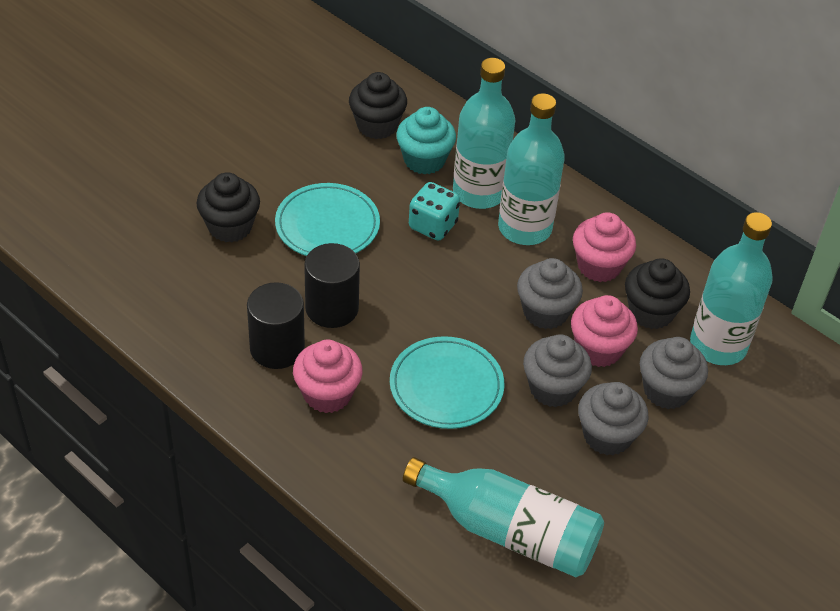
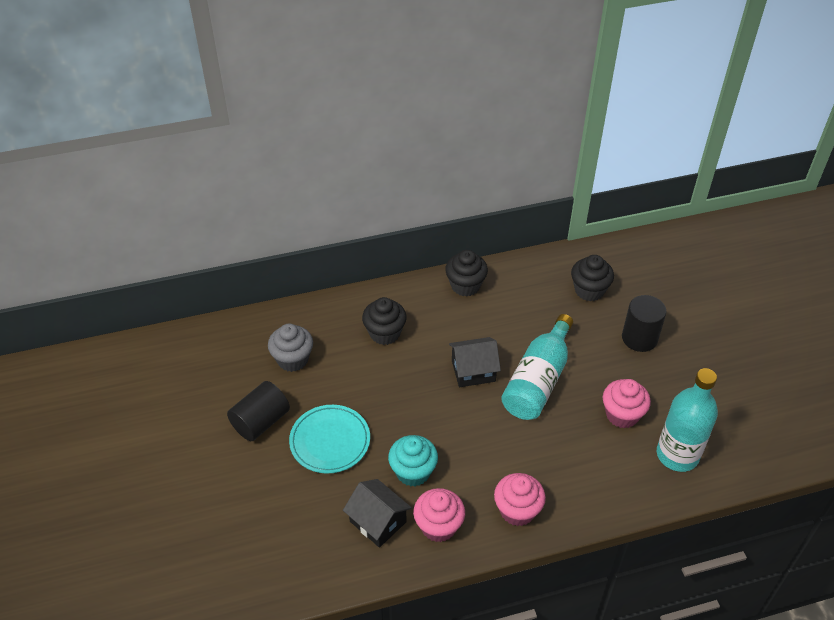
black house: 0 -> 2
grey cupcake: 4 -> 1
turquoise bottle: 4 -> 2
turquoise dice: 1 -> 0
turquoise plate: 2 -> 1

